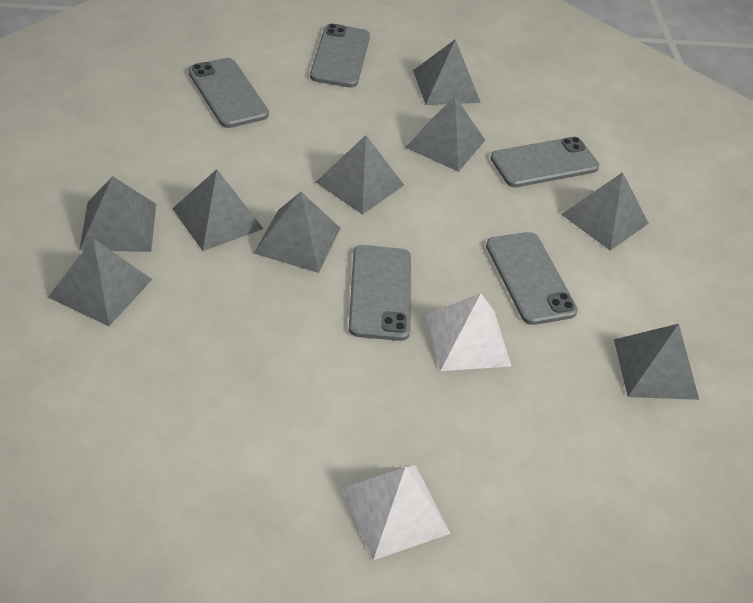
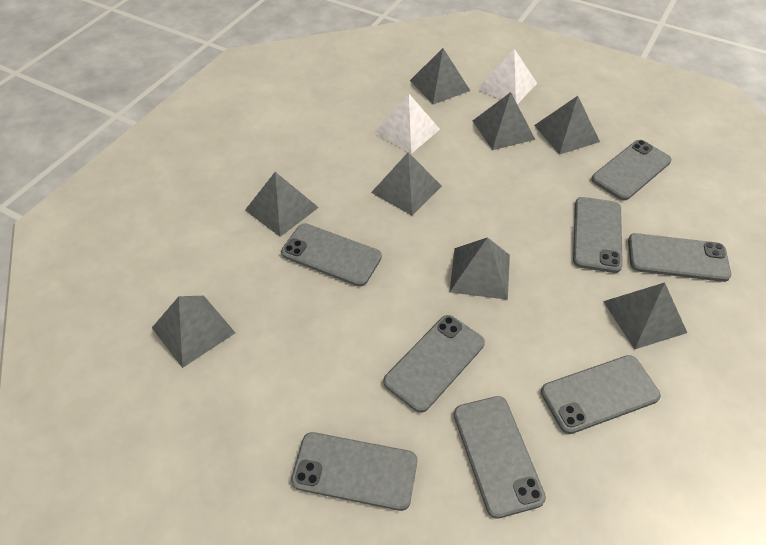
grey phone: 5 -> 8
grey pyramid: 9 -> 8

